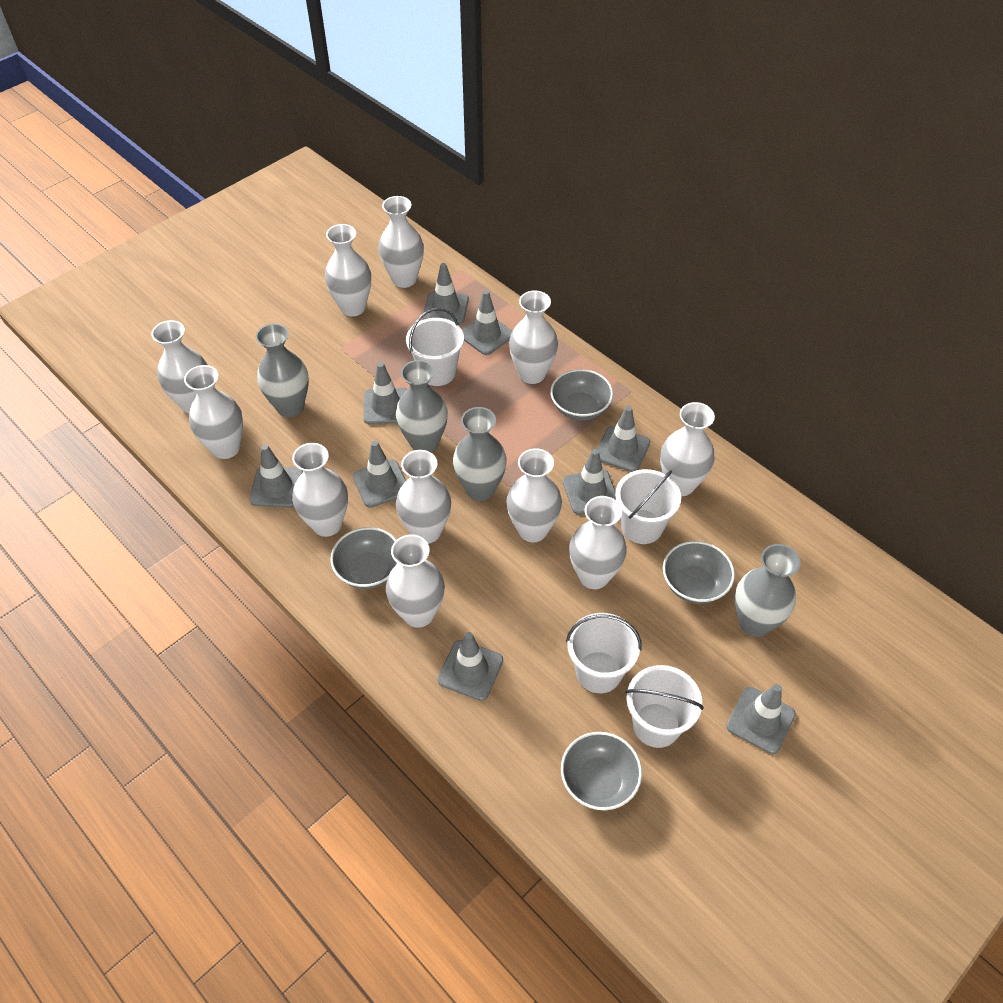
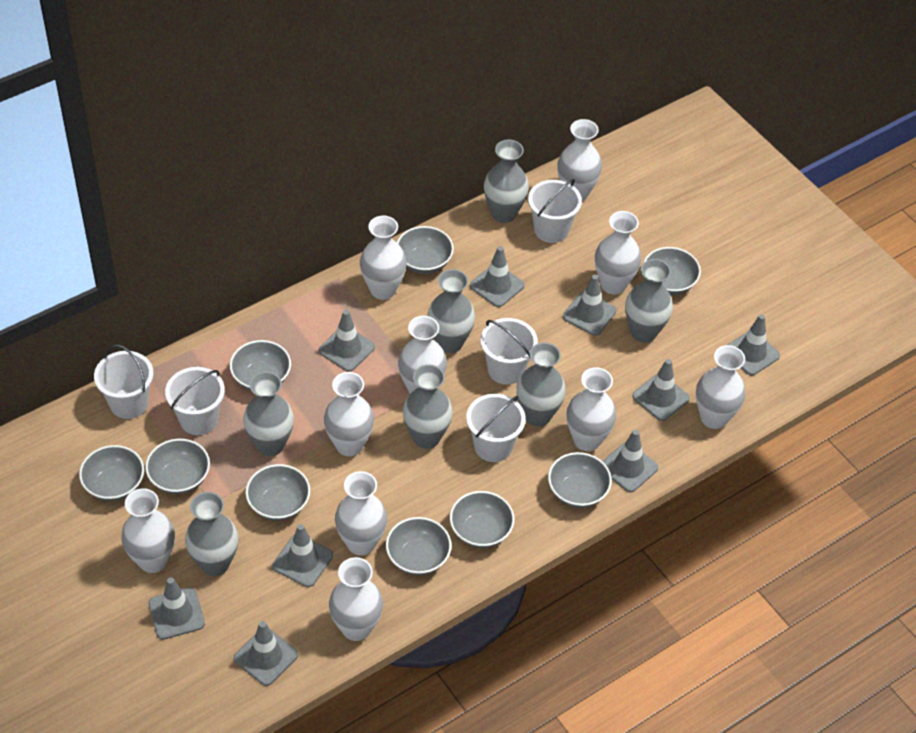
grey bowl: 4 -> 9
grey vase: 4 -> 7
white bucket: 4 -> 5
white vase: 11 -> 10

